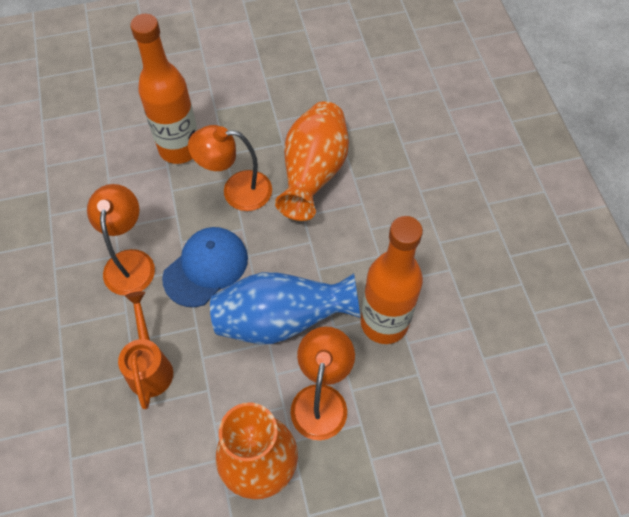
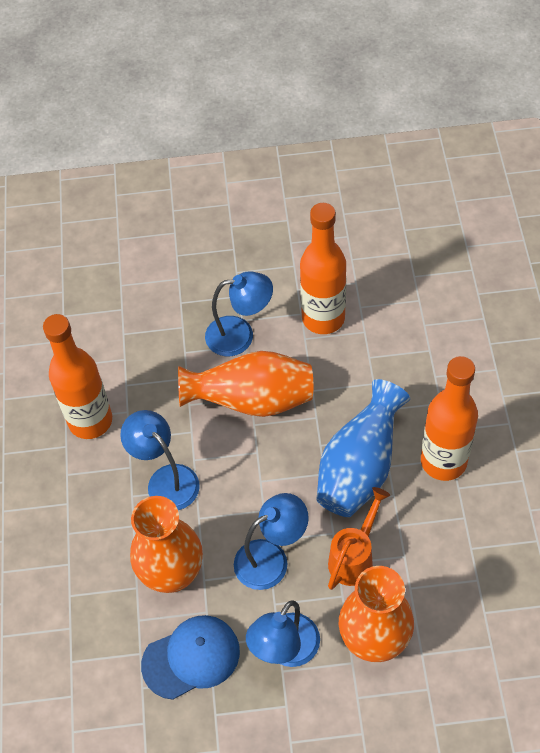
blue lamp: 0 -> 4
orange bottle: 2 -> 3
orange lamp: 3 -> 0
orange vase: 2 -> 3

